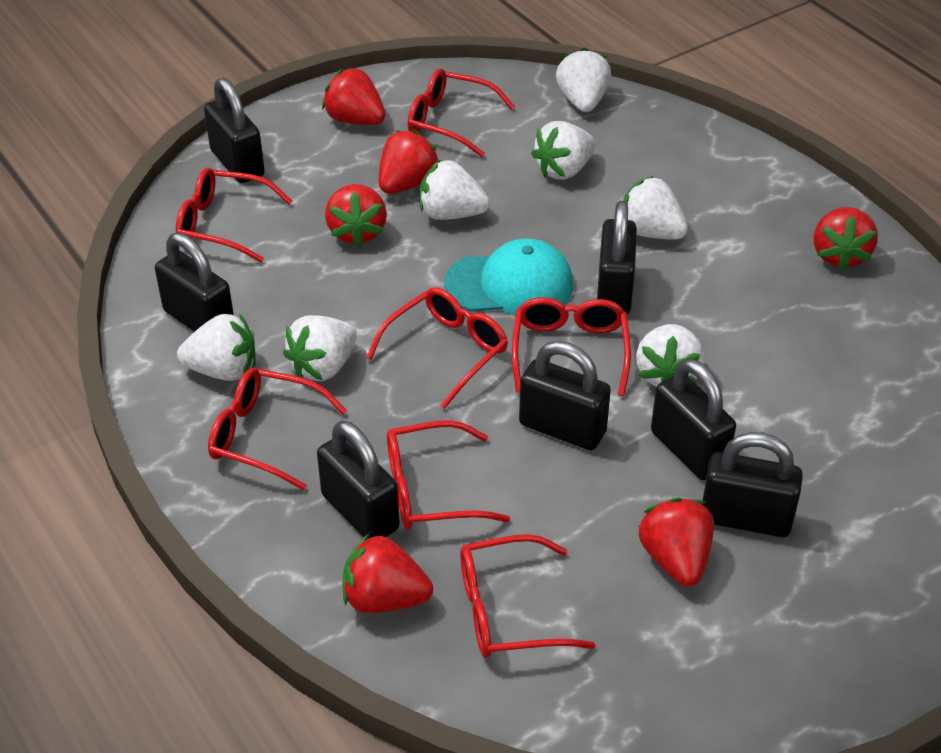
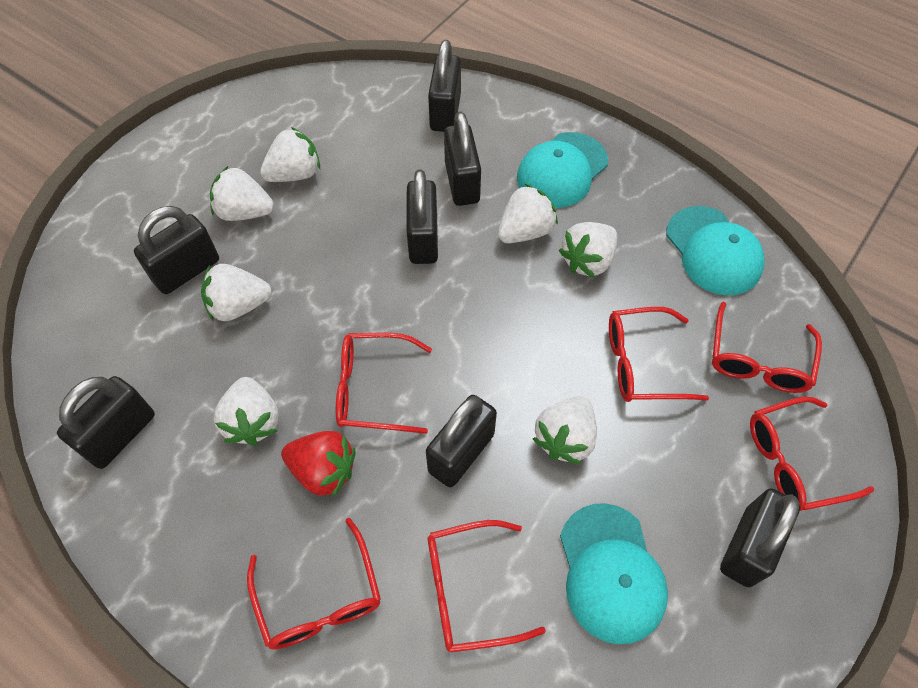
red glasses: 7 -> 6
red strawberry: 6 -> 1
turquoise cap: 1 -> 3

